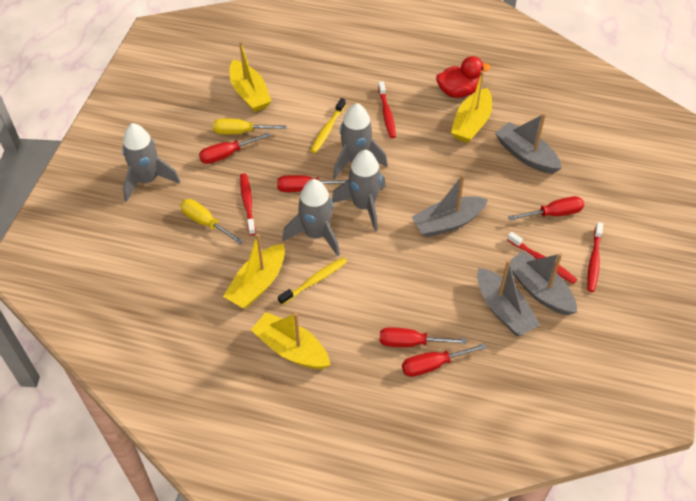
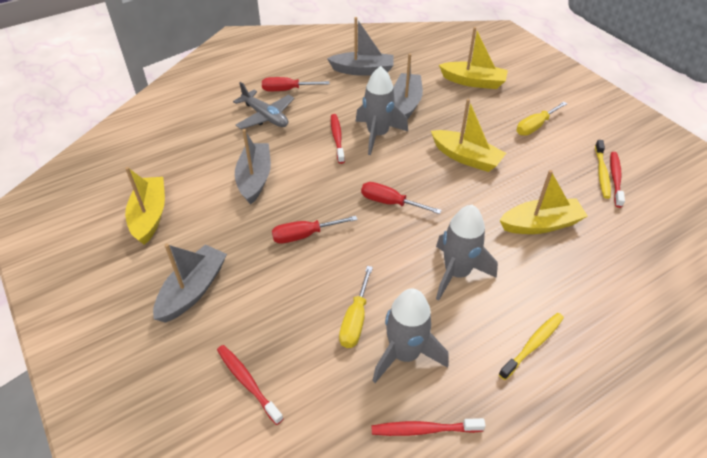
grey plane: 0 -> 1
grey rocket: 4 -> 3
red duck: 1 -> 0
red screwdriver: 5 -> 3

